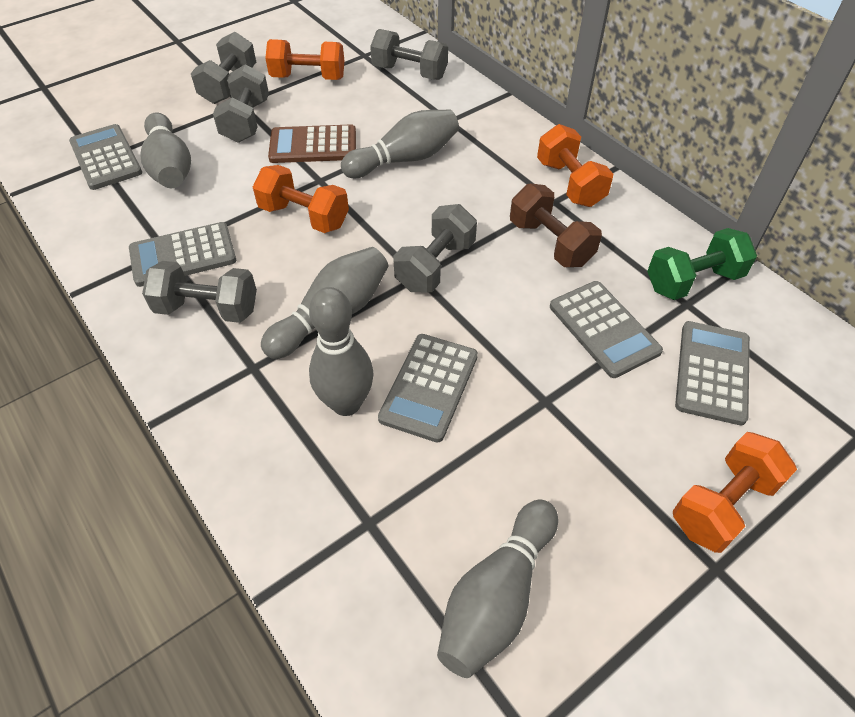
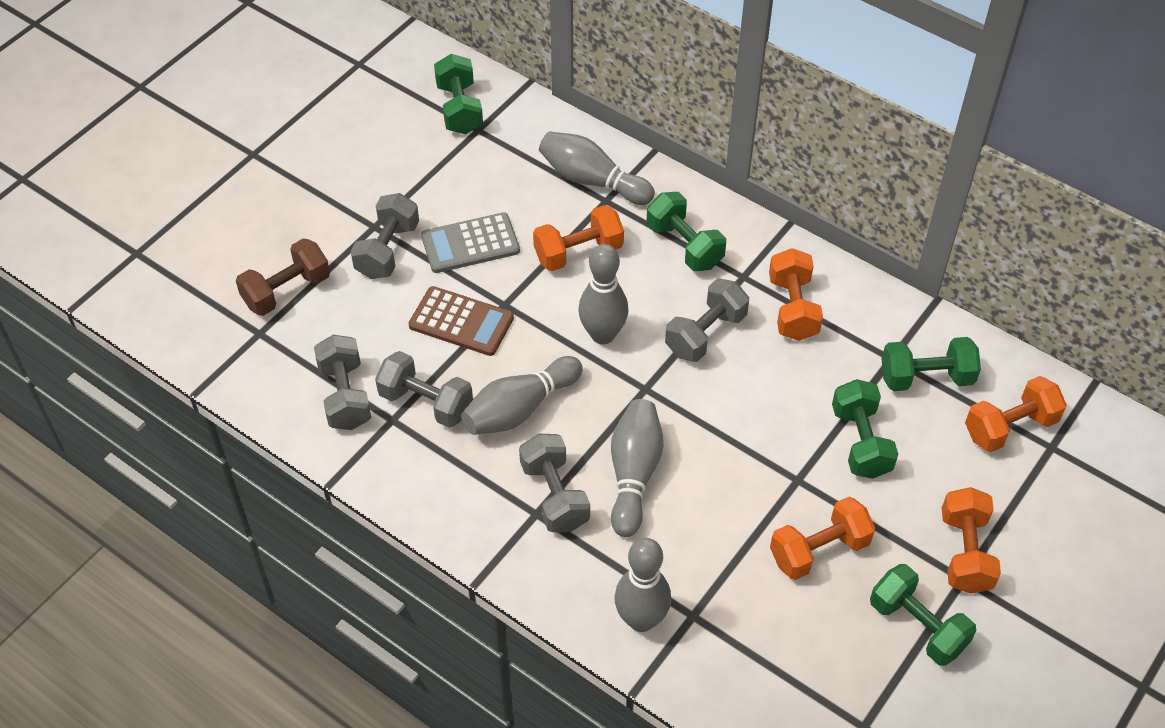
green dumbbell: 1 -> 5
grey calculator: 5 -> 1
orange dumbbell: 4 -> 5

